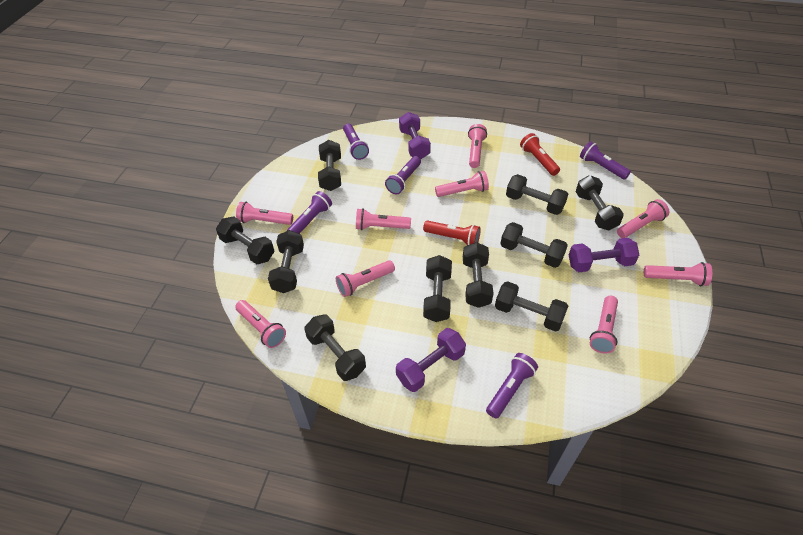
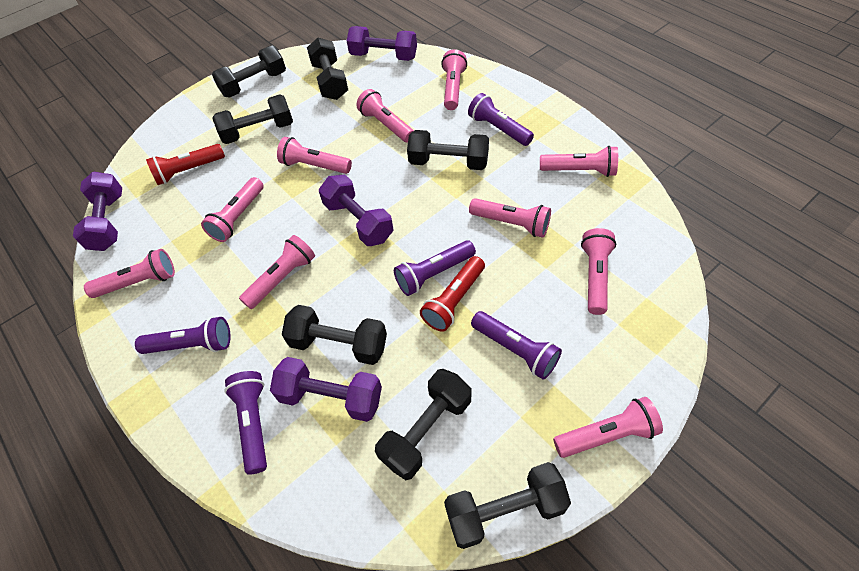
black dumbbell: 10 -> 7
pink flashlight: 9 -> 10
purple dumbbell: 3 -> 4

